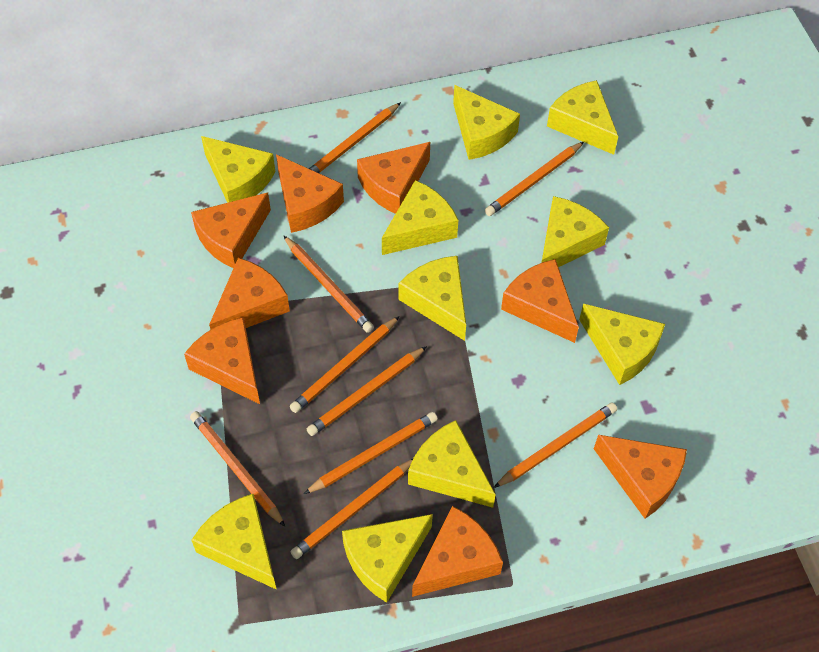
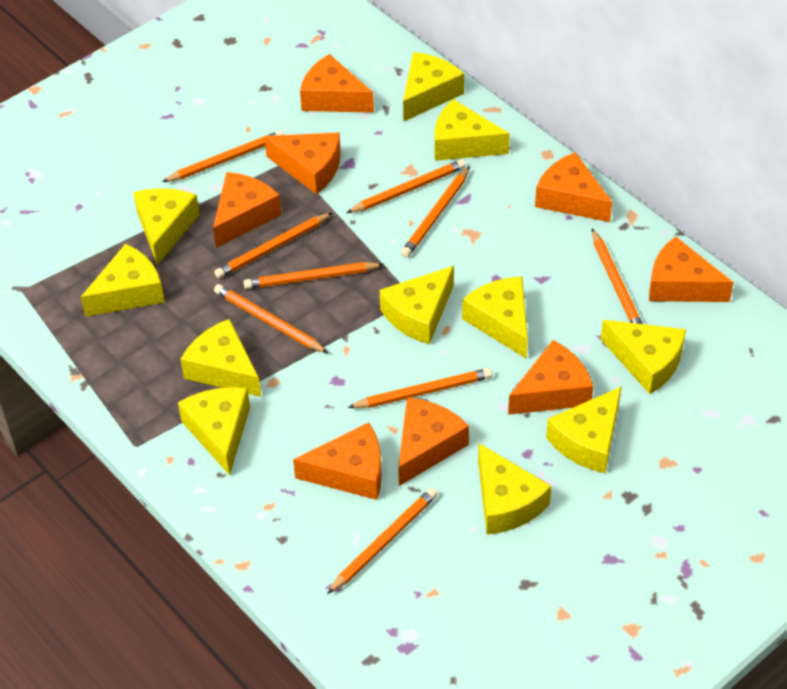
yellow cheese: 10 -> 11

